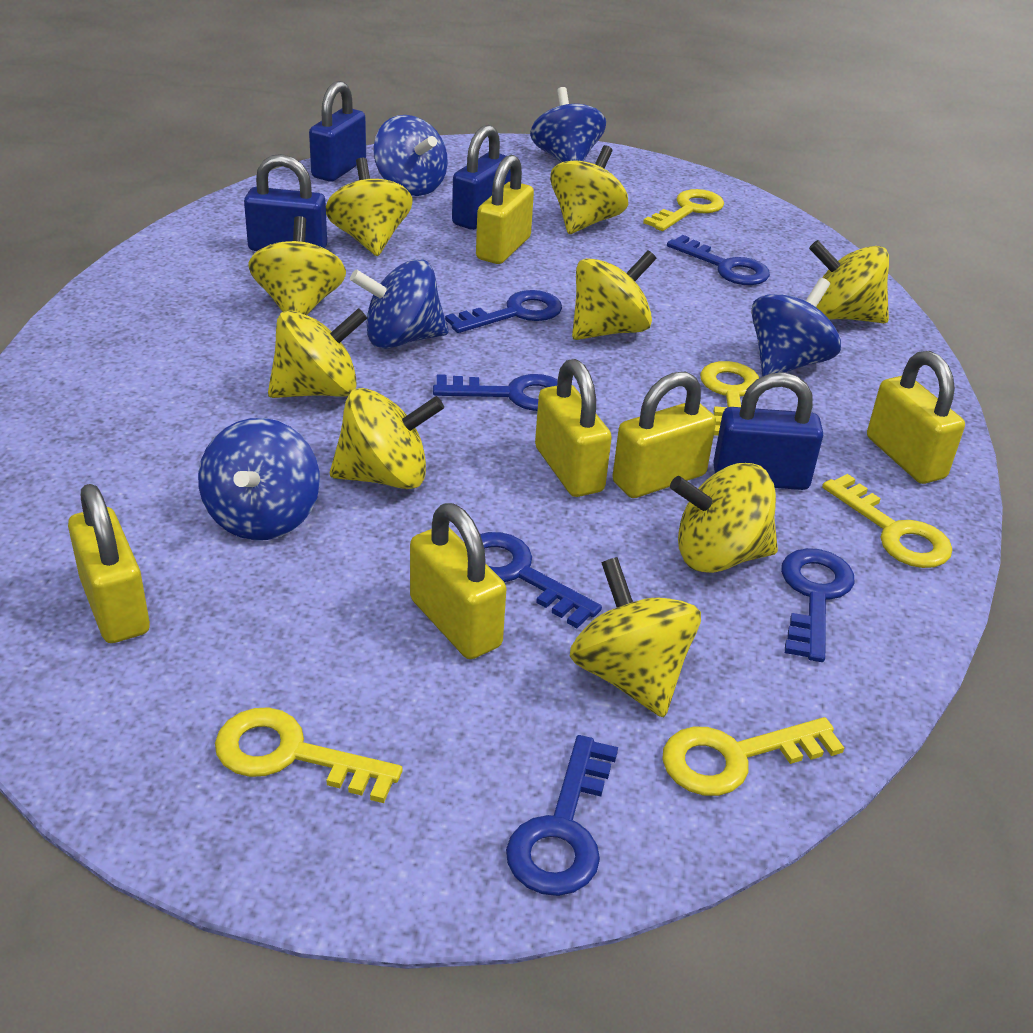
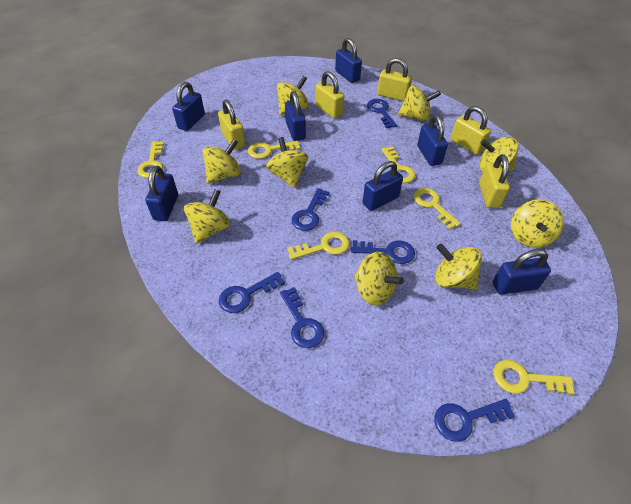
blue padlock: 4 -> 7
blue spinning top: 5 -> 0
yellow key: 5 -> 6
yellow padlock: 6 -> 5

